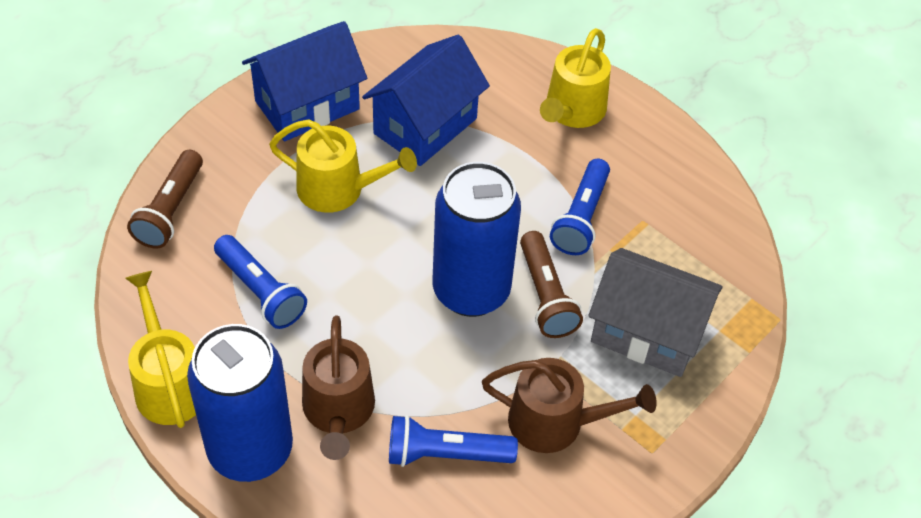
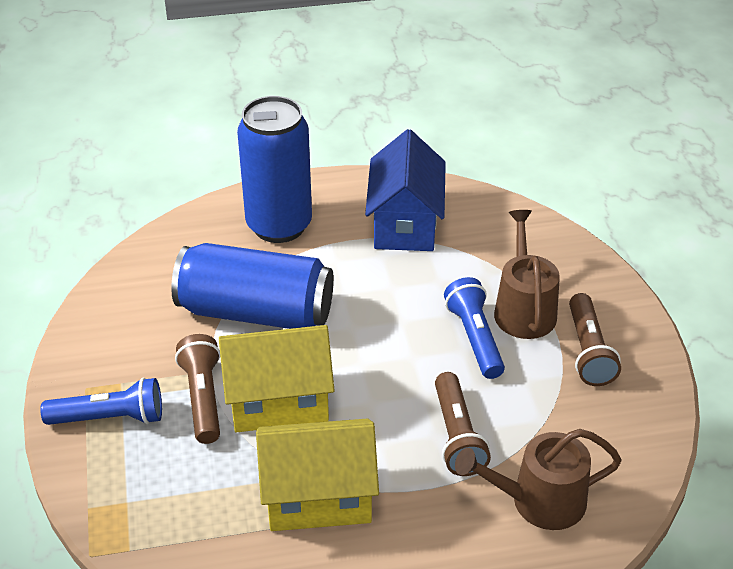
blue flashlight: 3 -> 2
blue house: 2 -> 1
brown flashlight: 2 -> 3
grey house: 1 -> 0
yellow house: 0 -> 2
yellow watering can: 3 -> 0

